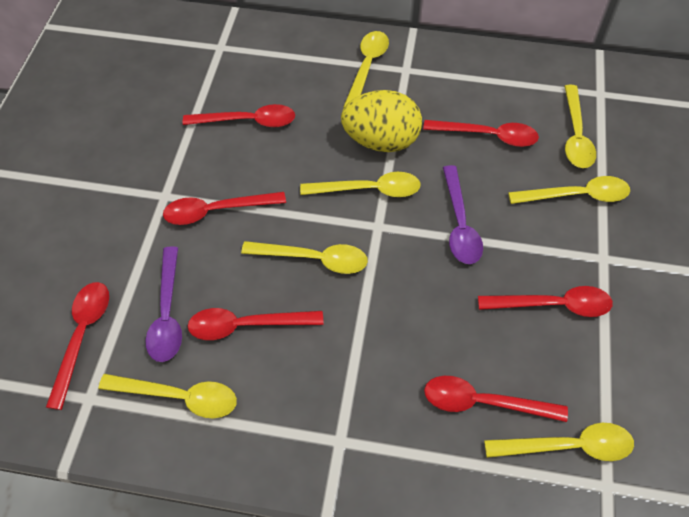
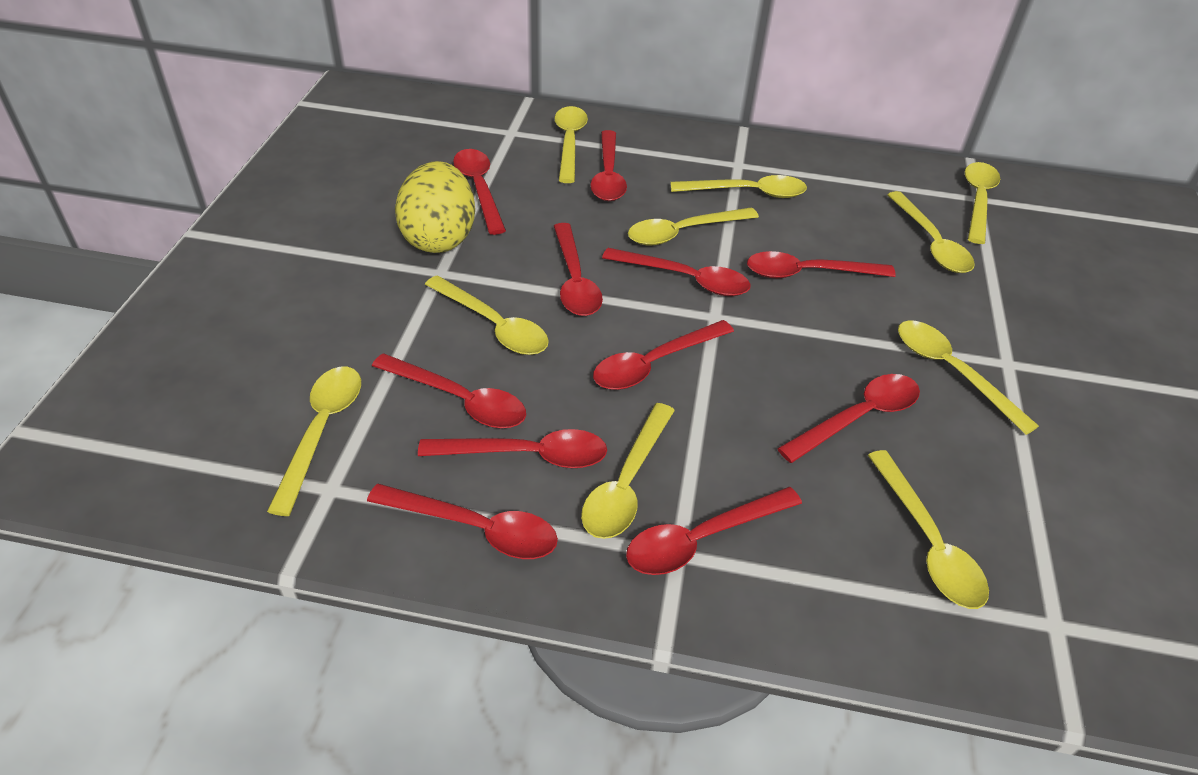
purple spoon: 2 -> 0
red spoon: 7 -> 11
yellow spoon: 7 -> 10

